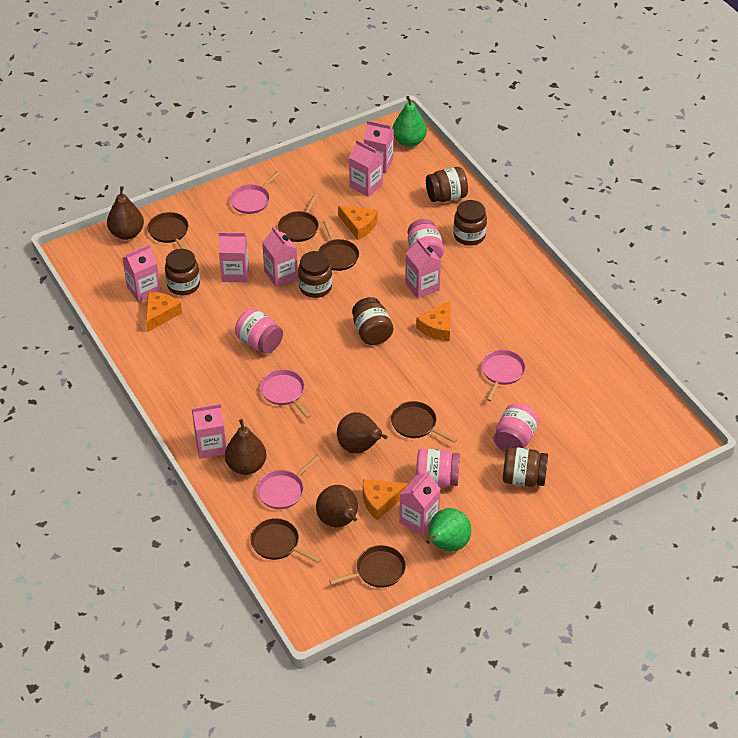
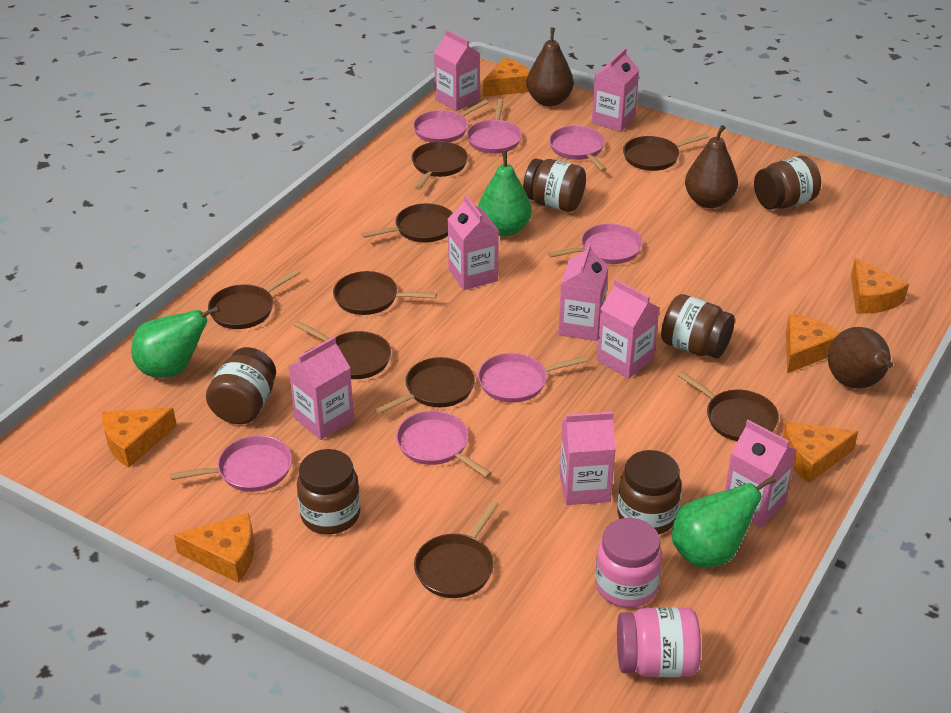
brown pan: 6 -> 9
brown pear: 4 -> 3
green pear: 2 -> 3
orange cheese: 4 -> 6
pink jar: 4 -> 2
pink pan: 4 -> 7

